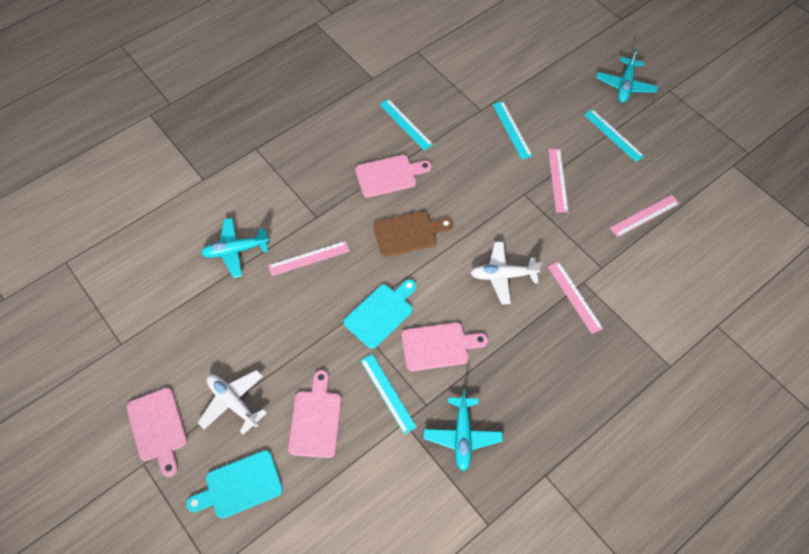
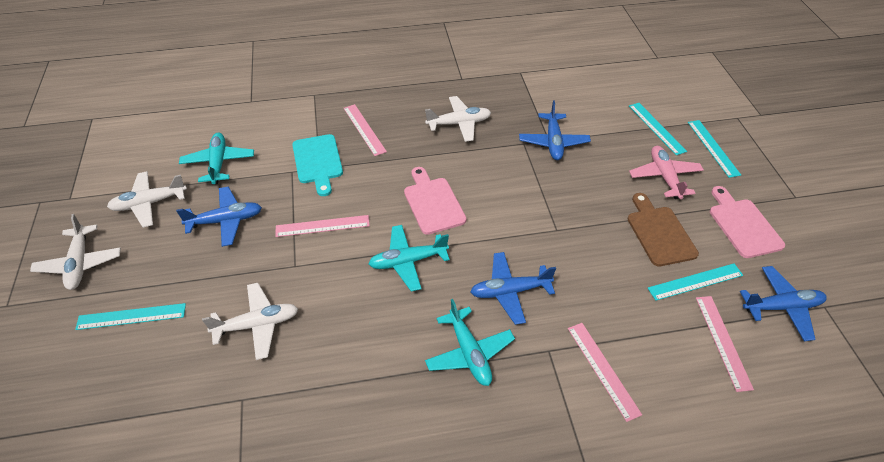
blue plane: 0 -> 4
pink cutting board: 4 -> 2
pink plane: 0 -> 1
turquoise cutting board: 2 -> 1
white plane: 2 -> 4

